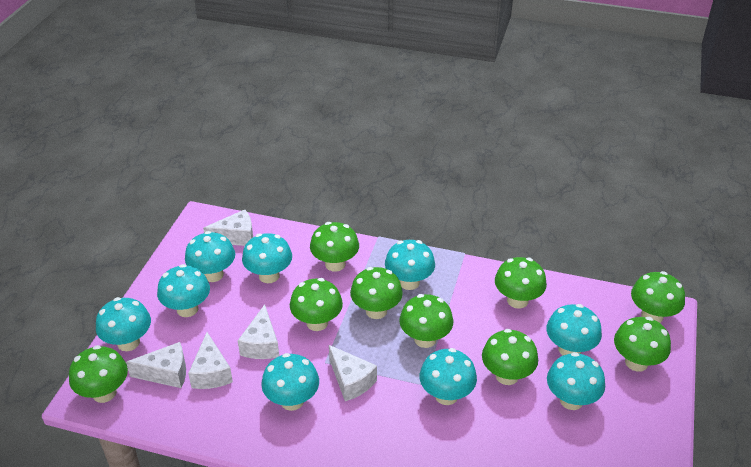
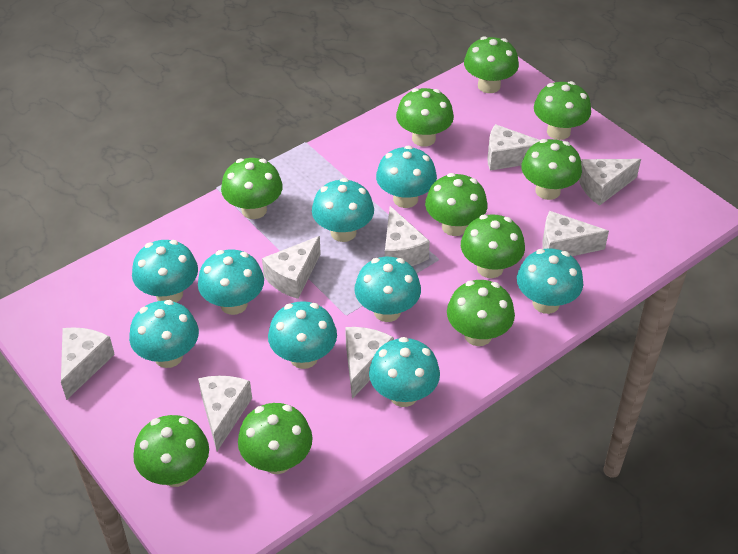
green mushroom: 9 -> 10
white cheese: 5 -> 8

